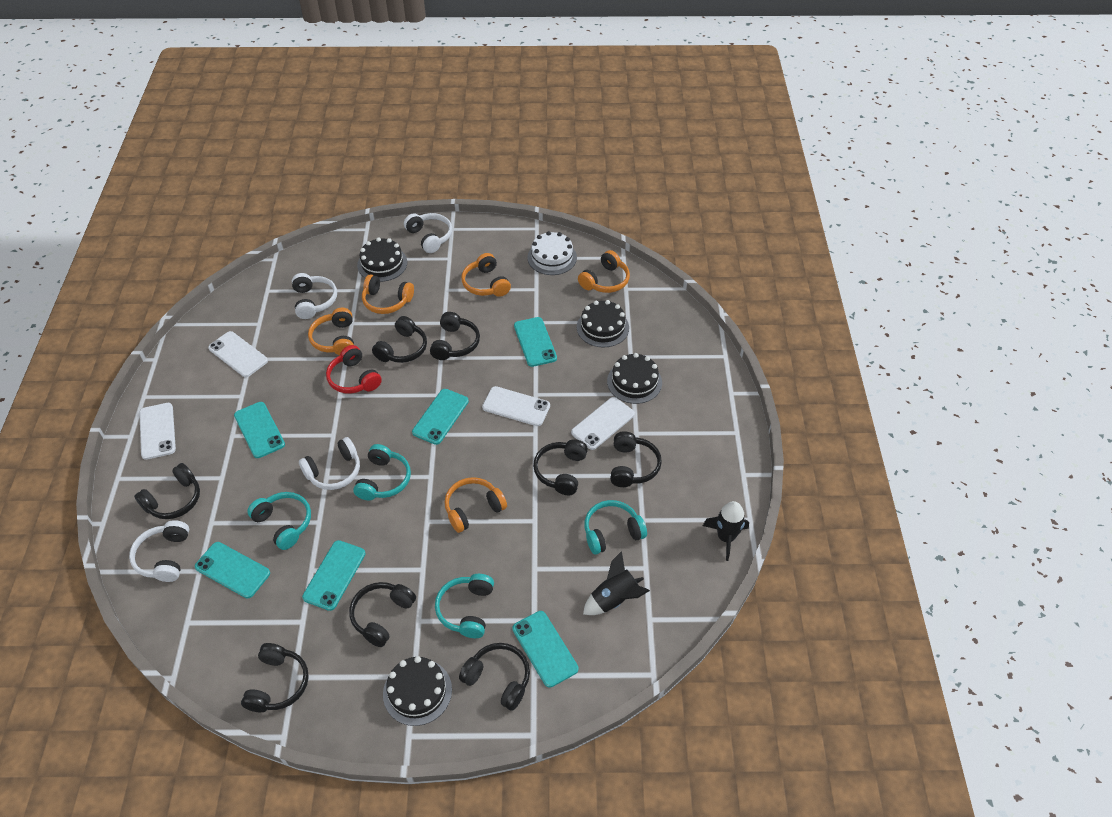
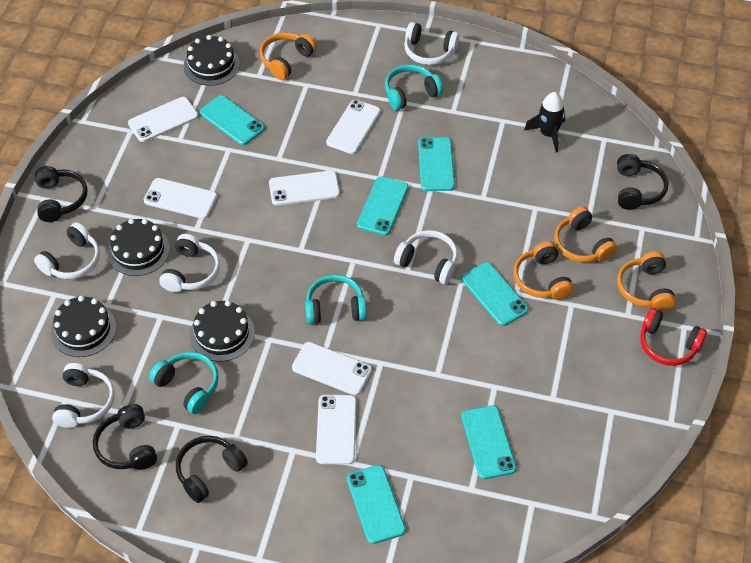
black headphones: 8 -> 4
black rocket: 2 -> 1
orange headphones: 5 -> 4
turquoise headphones: 4 -> 3
white cake: 1 -> 0
white headphones: 4 -> 5
white phone: 4 -> 6

